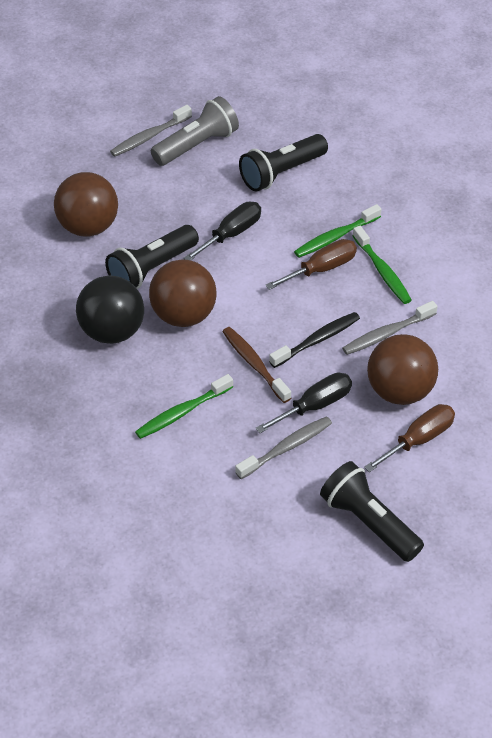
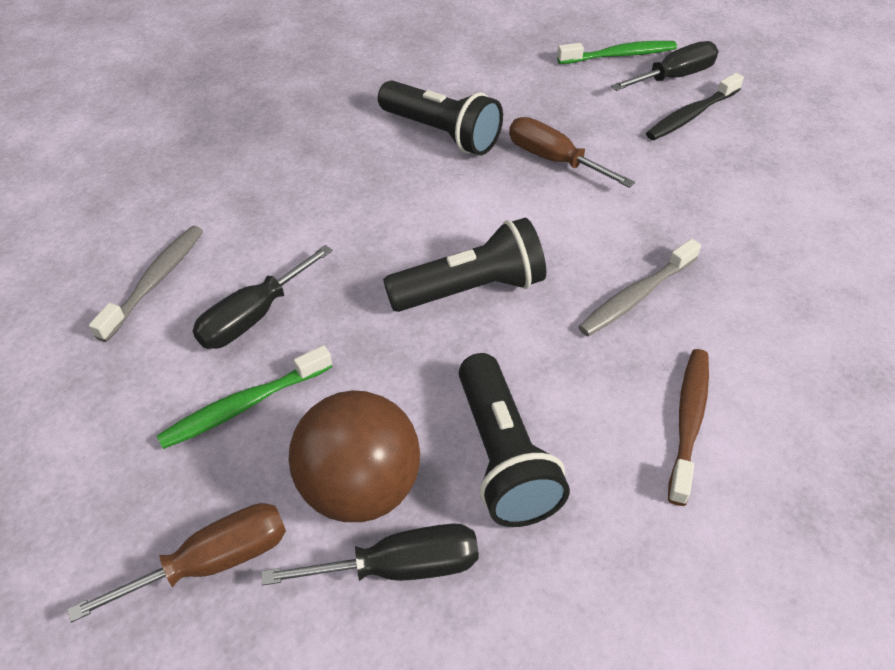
black ball: 1 -> 0
black screwdriver: 2 -> 3
brown ball: 3 -> 1
green toothbrush: 3 -> 2
grey flashlight: 1 -> 0
grey toothbrush: 3 -> 2

